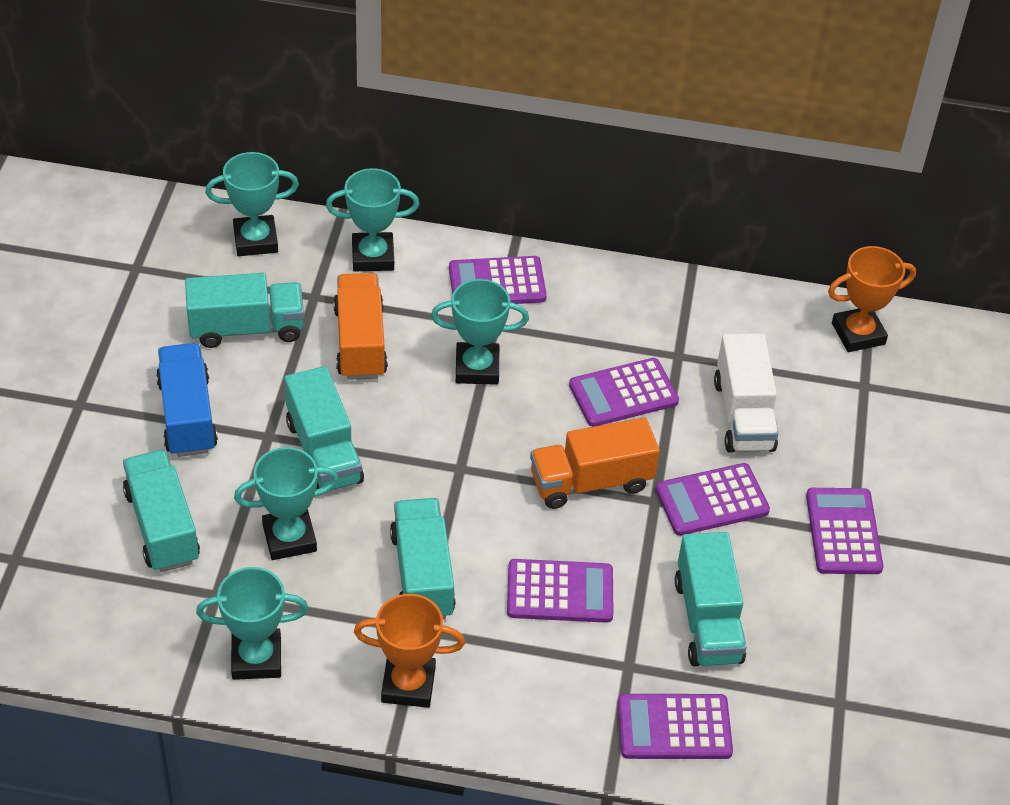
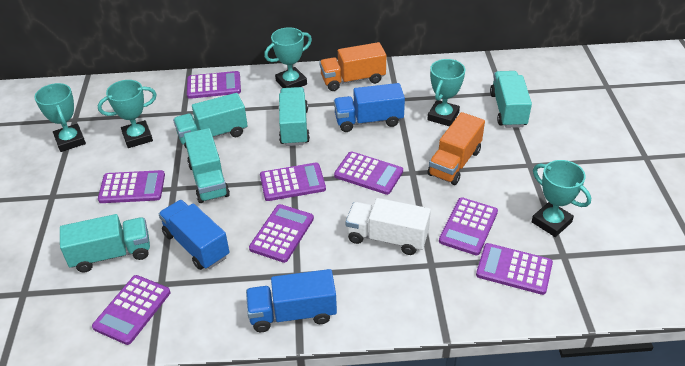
blue truck: 1 -> 3
orange trophy: 2 -> 0
purple calculator: 6 -> 8

